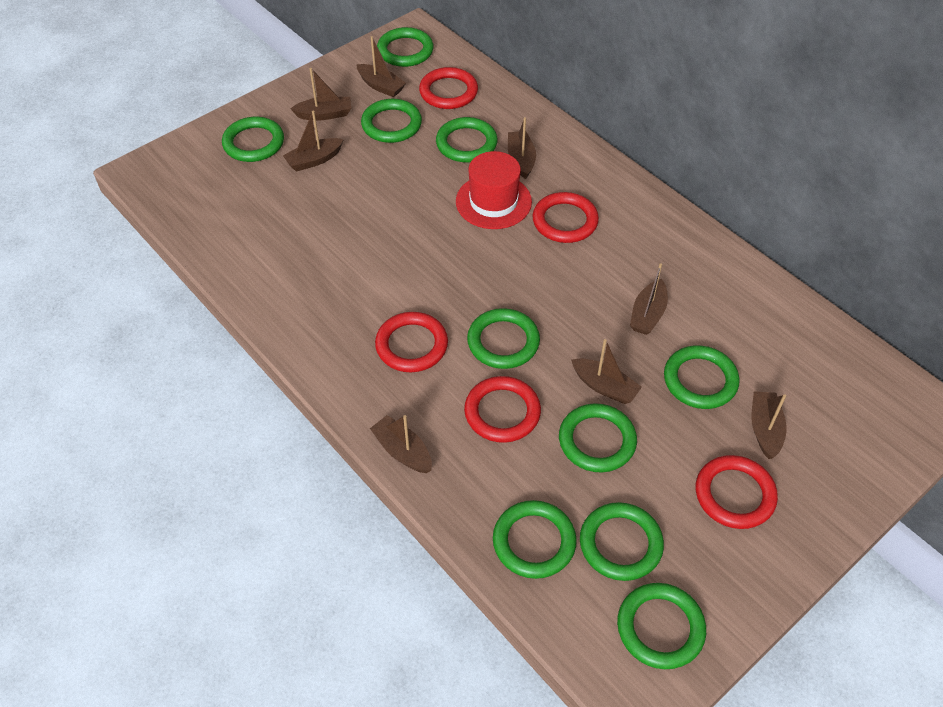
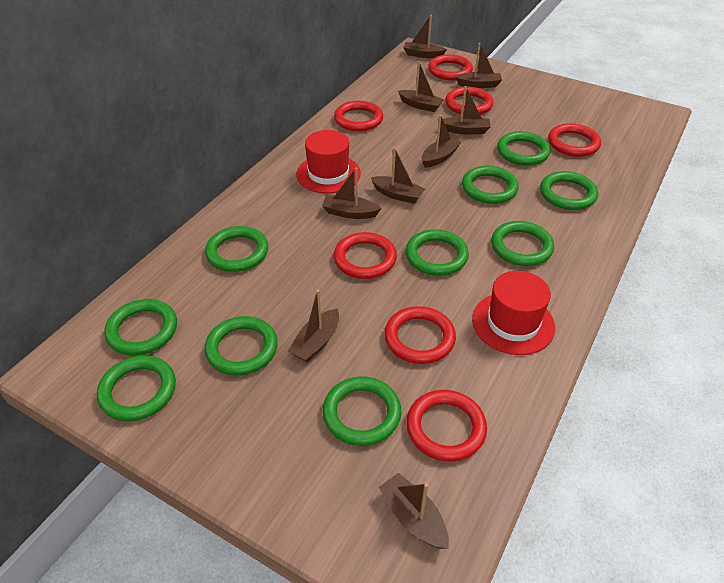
brown boat: 8 -> 9
red hat: 1 -> 2
red ring: 5 -> 7

